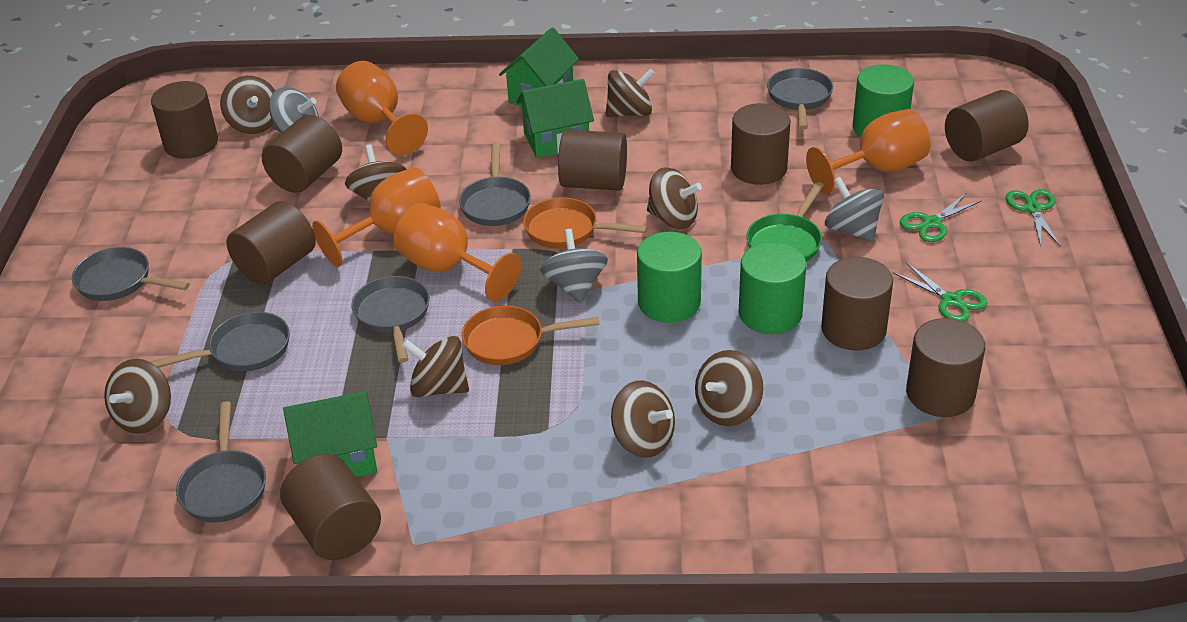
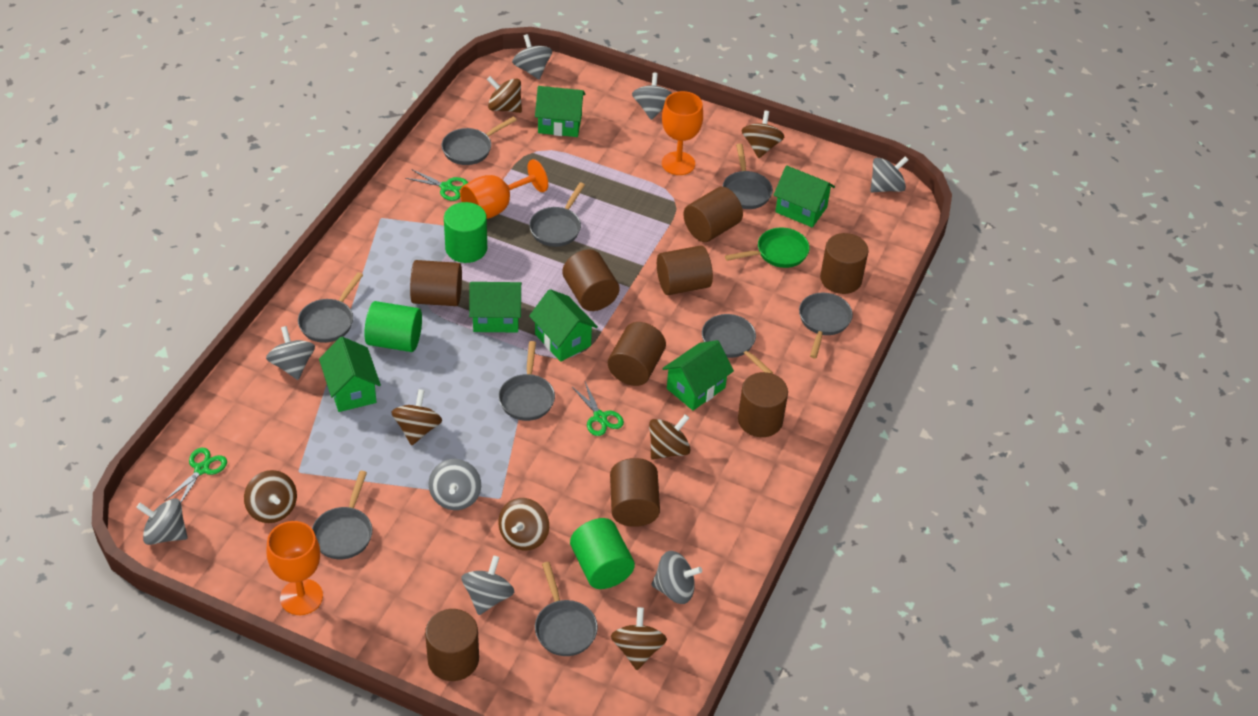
brown spinning top: 8 -> 7
green house: 3 -> 6
grey pan: 6 -> 9
grey spinning top: 3 -> 8
orange goblet: 4 -> 3
orange pan: 2 -> 0

